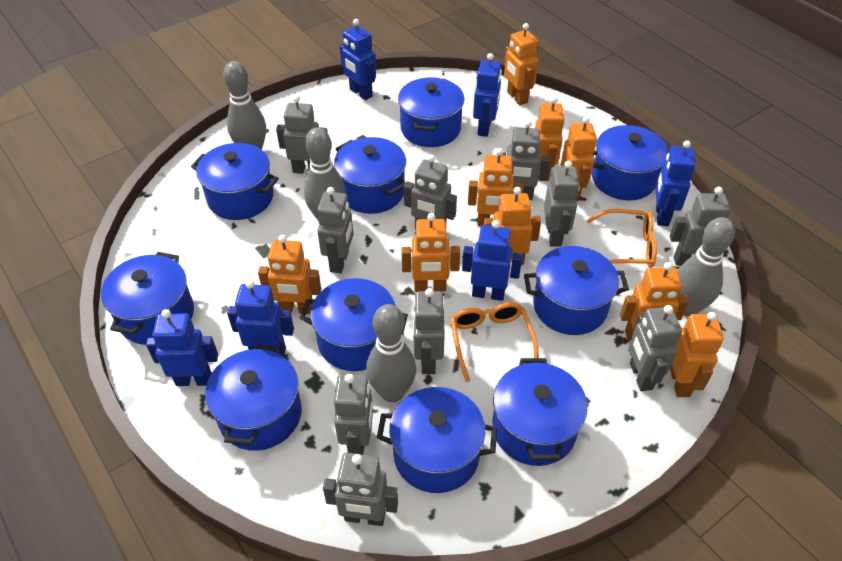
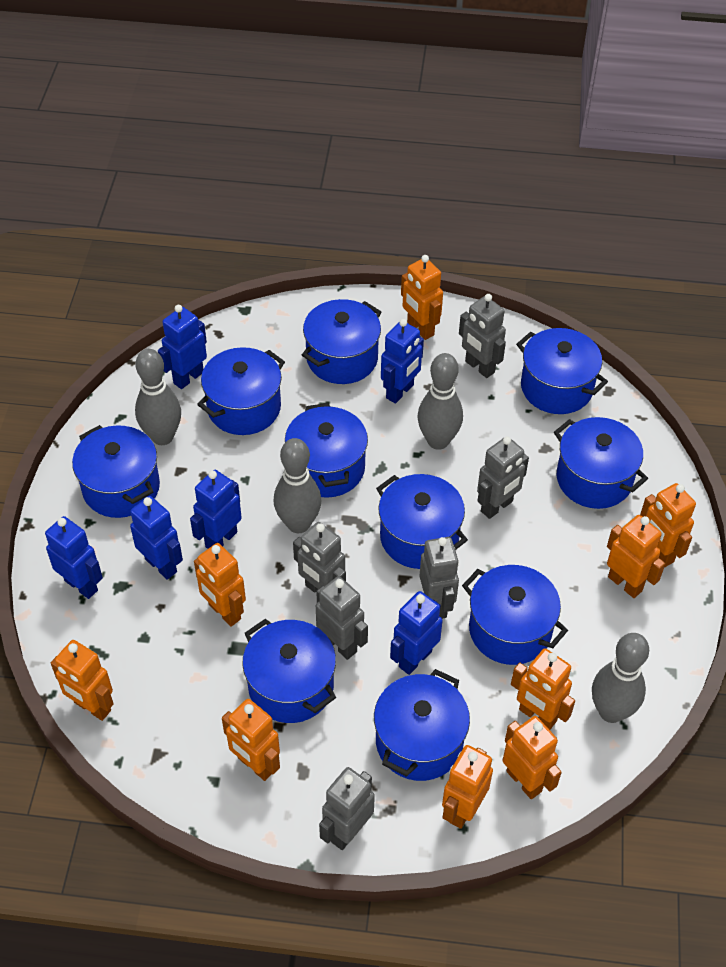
grey robot: 10 -> 6
orange glasses: 2 -> 0

